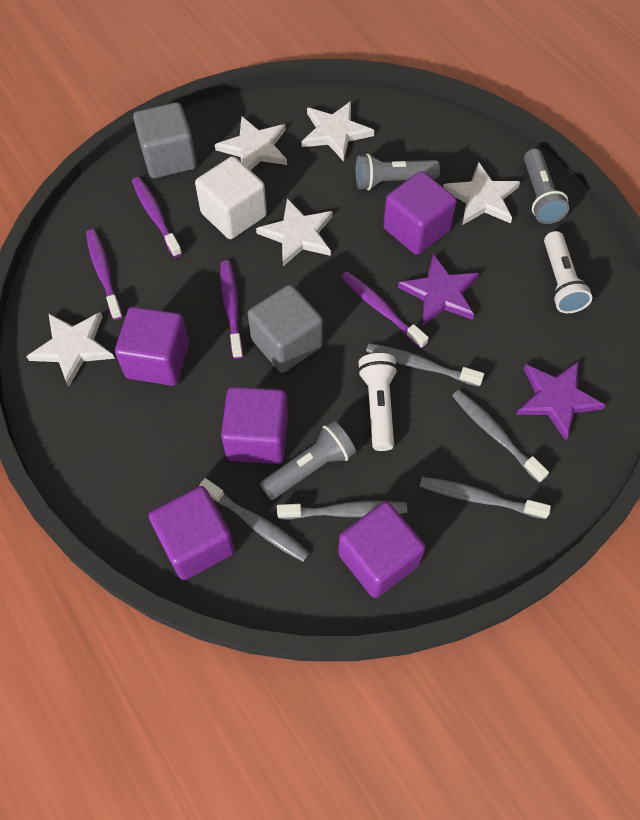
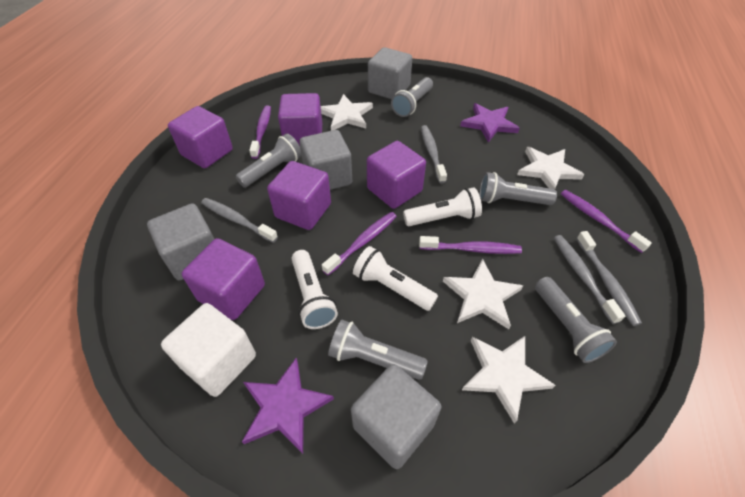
grey cube: 2 -> 4
grey flashlight: 3 -> 5
grey toothbrush: 5 -> 4
white flashlight: 2 -> 3
white star: 5 -> 4

